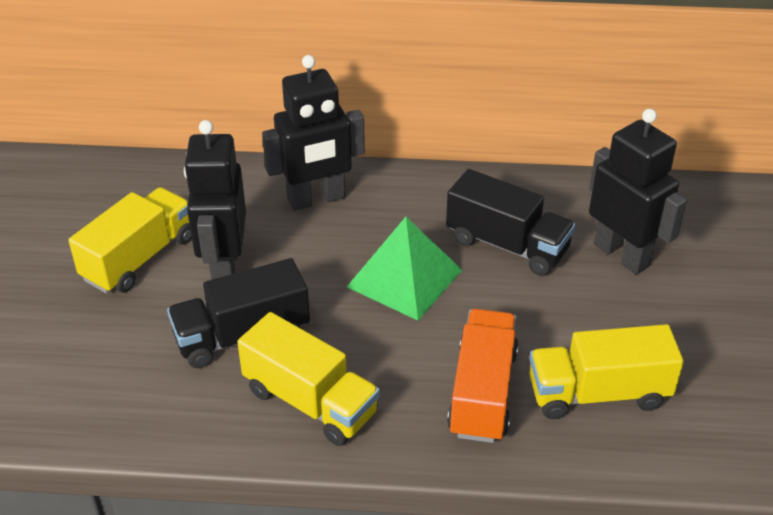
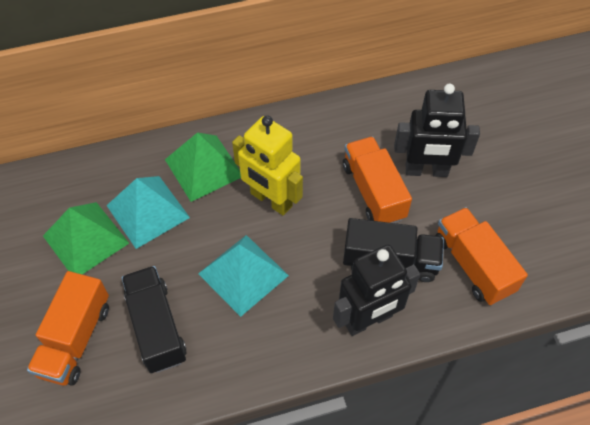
black robot: 3 -> 2
green pyramid: 1 -> 2
orange truck: 1 -> 3
turquoise pyramid: 0 -> 2
yellow robot: 0 -> 1
yellow truck: 3 -> 0

